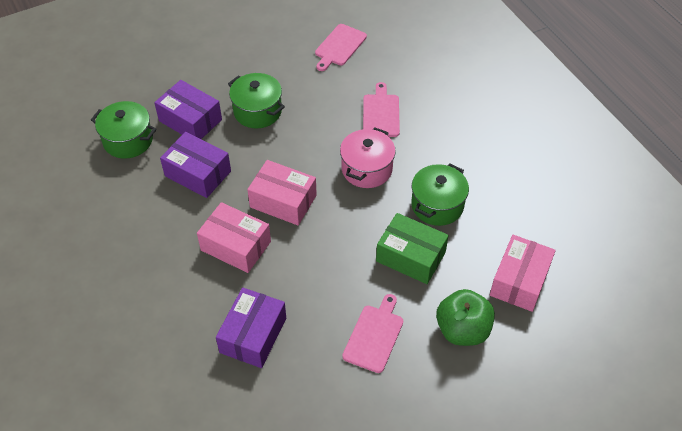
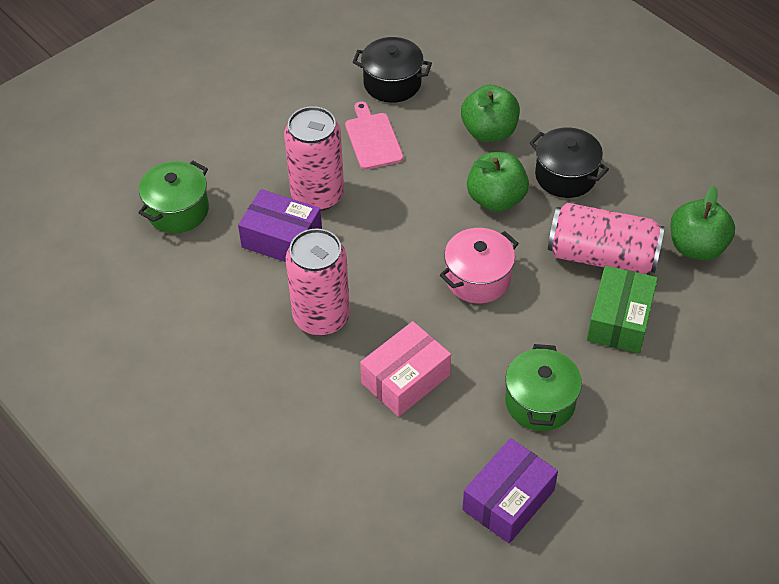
black pot: 0 -> 2
green apple: 1 -> 3
green pot: 3 -> 2
pink box: 3 -> 1
pink can: 0 -> 3
pink cutting board: 3 -> 1
purple box: 3 -> 2

